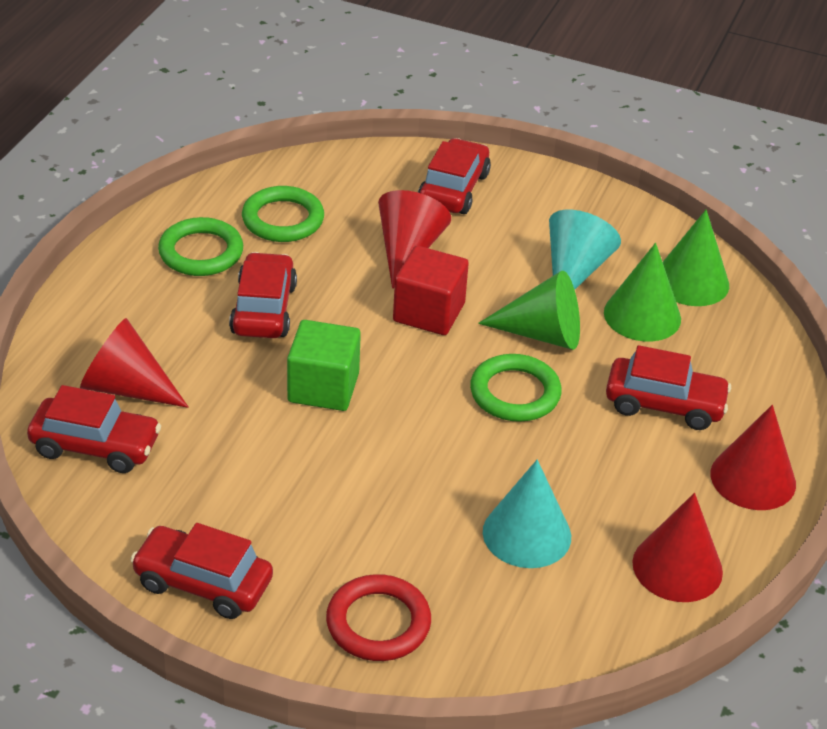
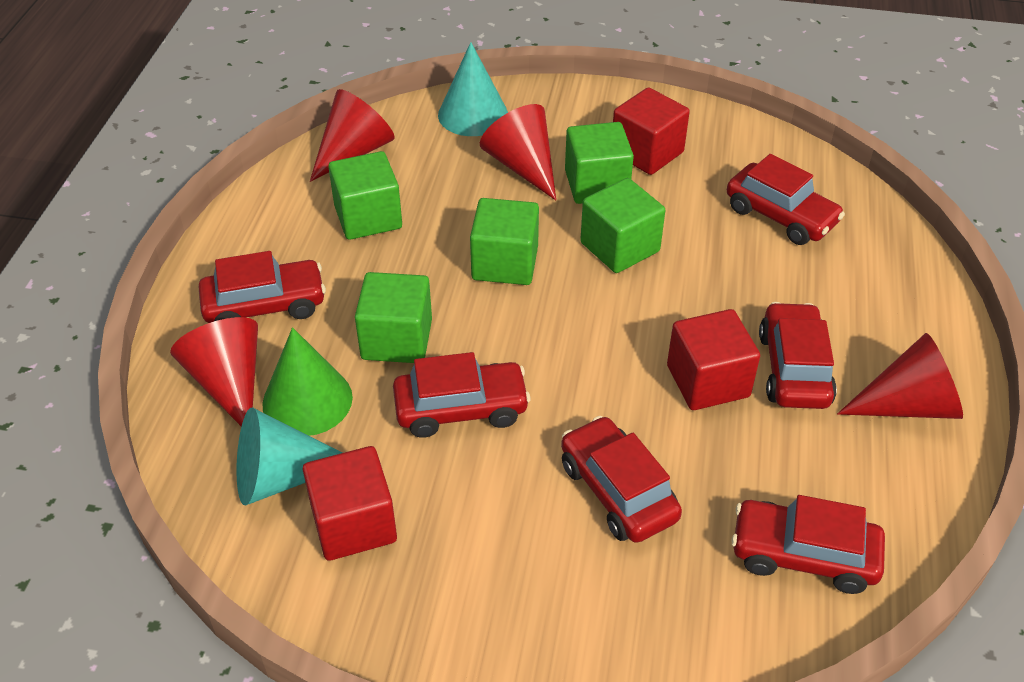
green cone: 3 -> 1
green cube: 1 -> 5
green ring: 3 -> 0
red car: 5 -> 6
red cube: 1 -> 3
red ring: 1 -> 0

